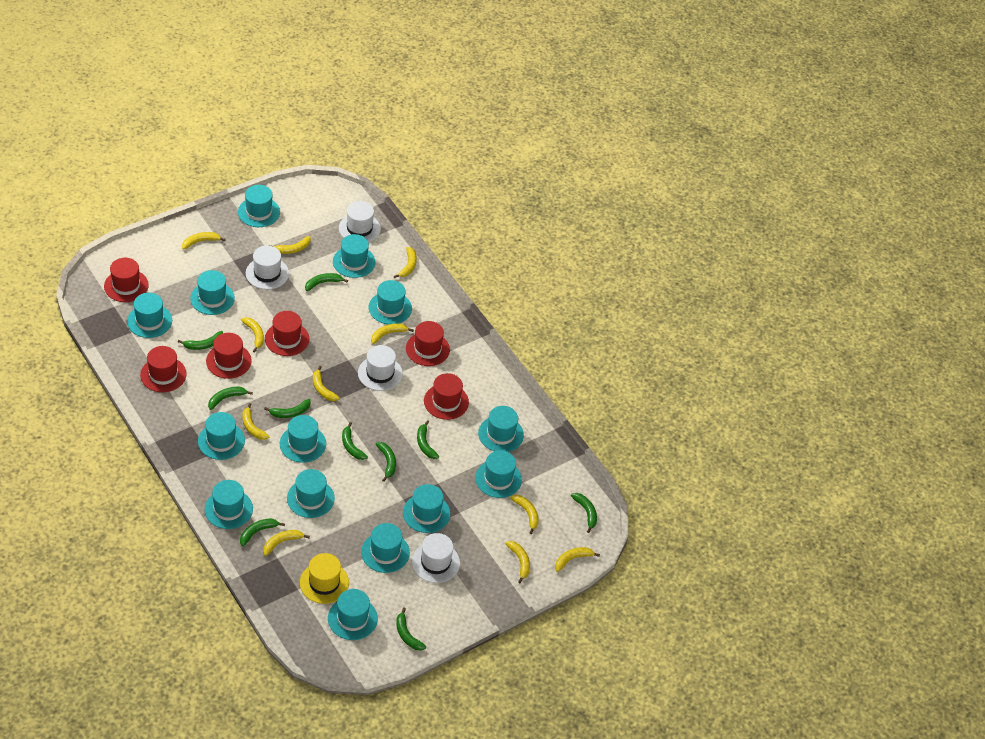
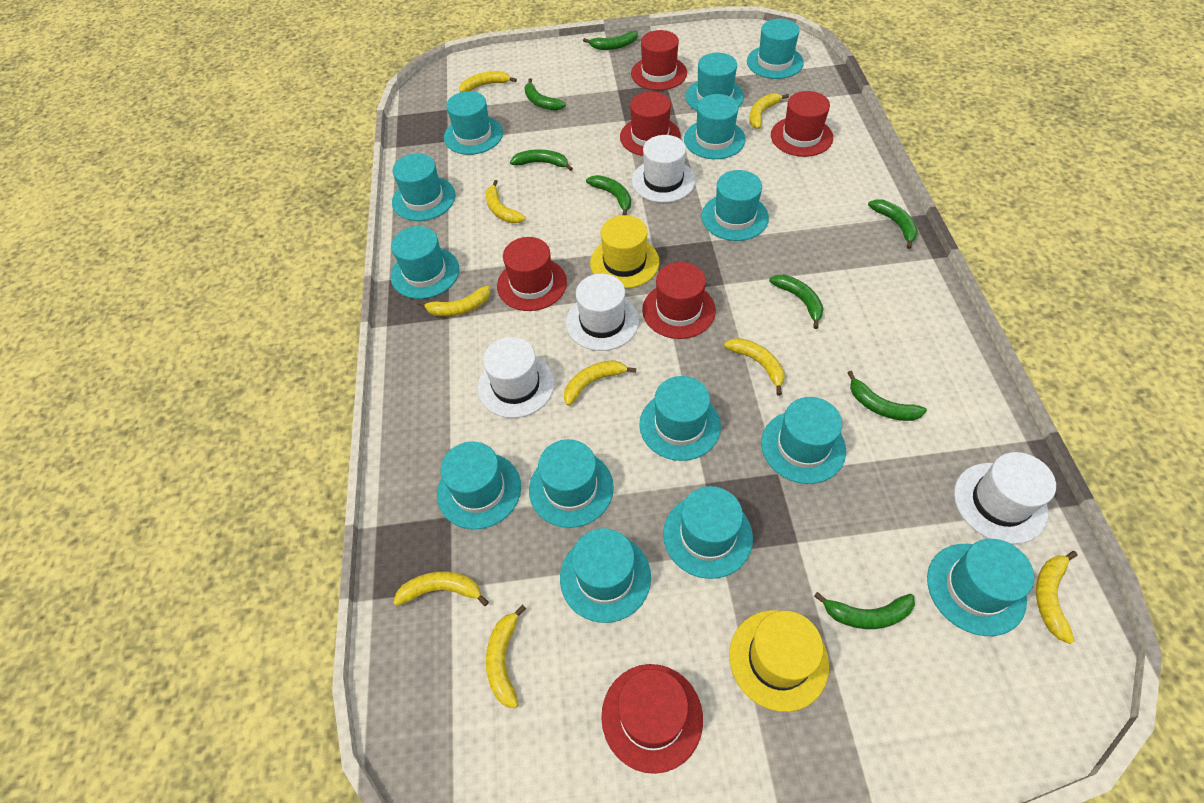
green banana: 10 -> 8
yellow banana: 11 -> 9
yellow hat: 1 -> 2

